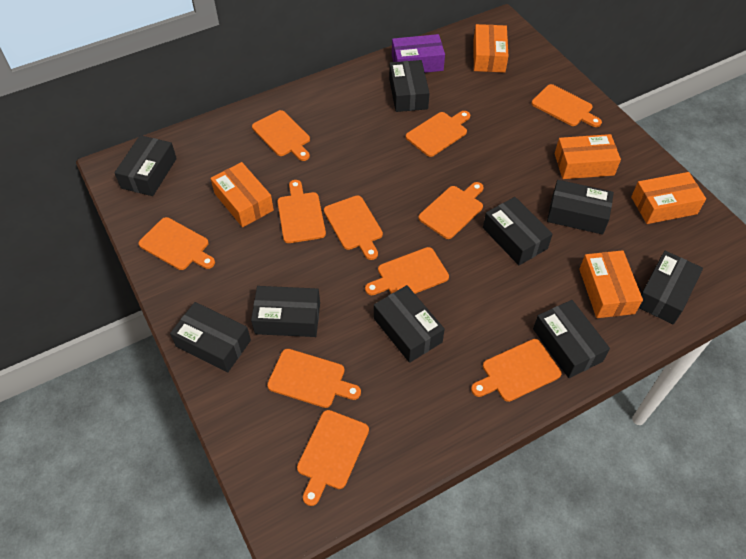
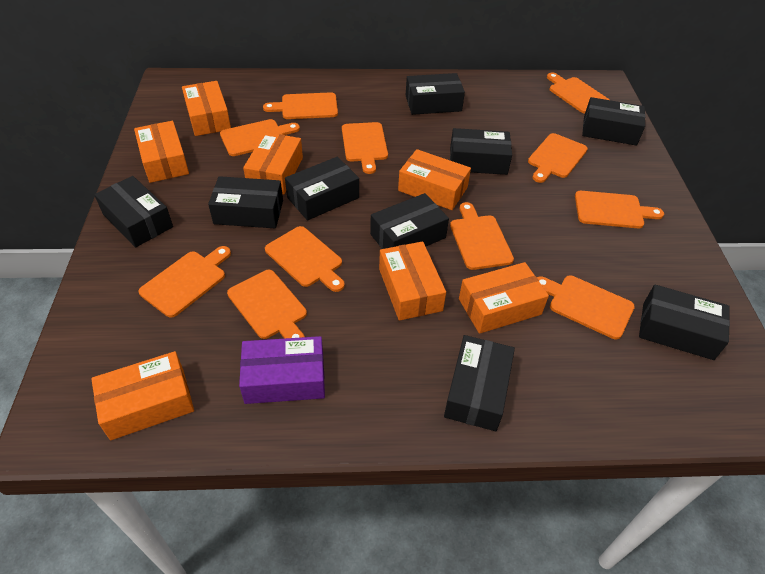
orange box: 5 -> 7

